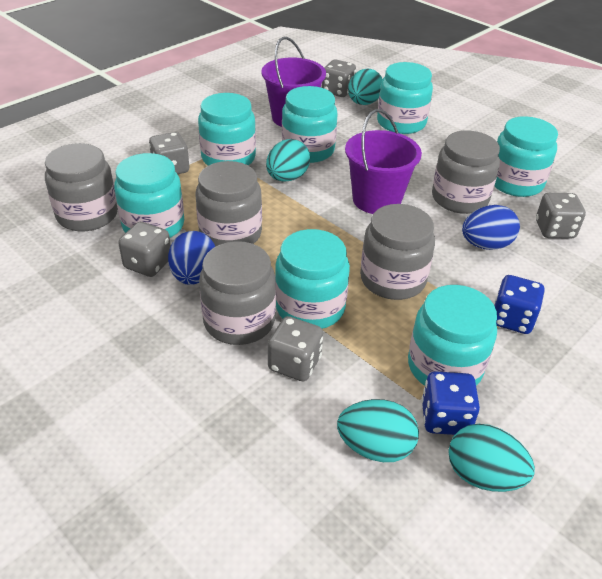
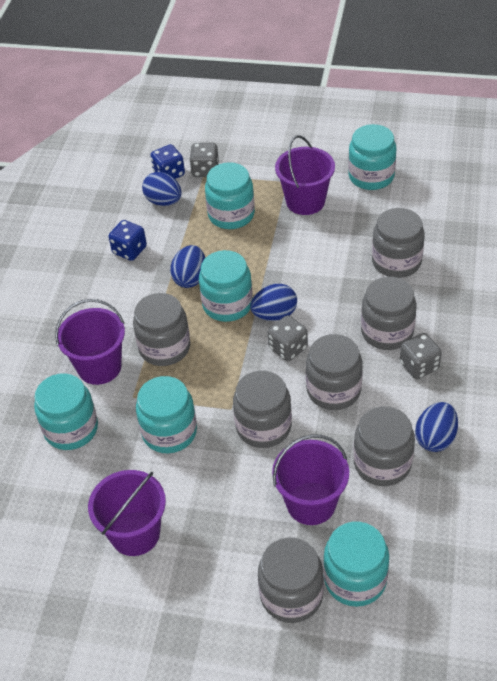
blue egg: 2 -> 4
grey dice: 5 -> 3
grey jar: 5 -> 7
purple bucket: 2 -> 4
turquoise egg: 4 -> 0
turquoise jar: 7 -> 6

